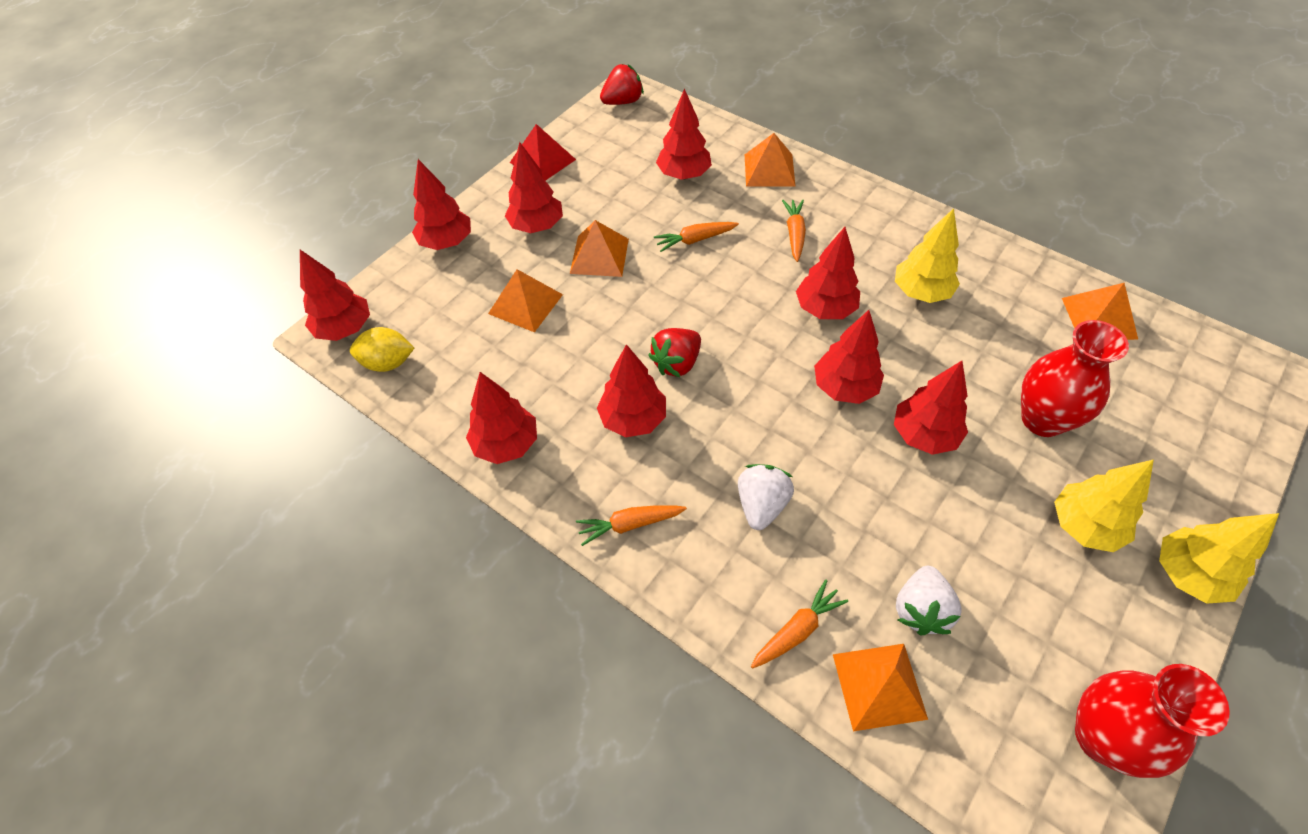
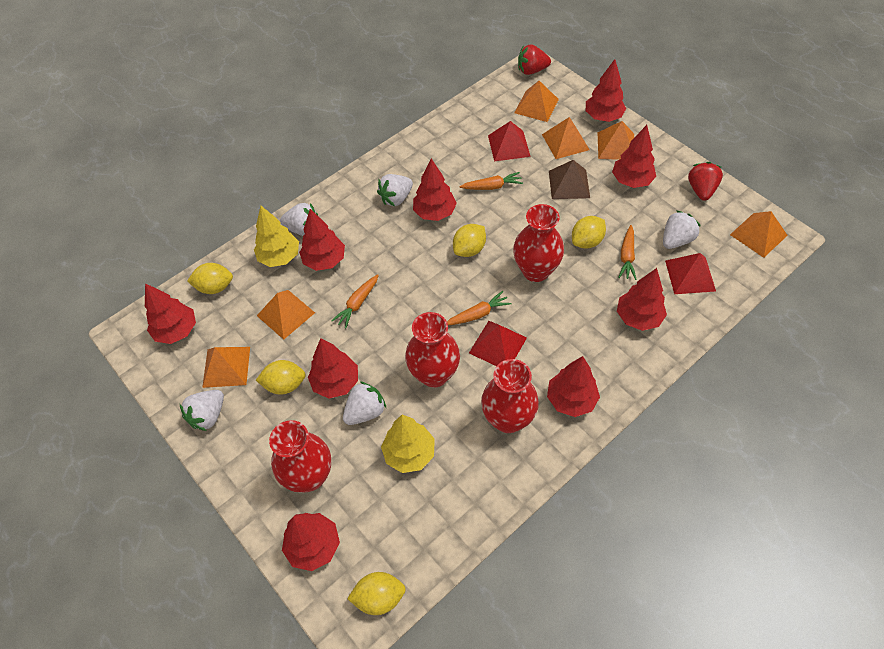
brown pyramid: 0 -> 1
orange pyramid: 5 -> 6
red pyramid: 1 -> 3
red vase: 2 -> 4
white strawberry: 2 -> 5
yellow lemon: 1 -> 5
yellow tree: 3 -> 2

